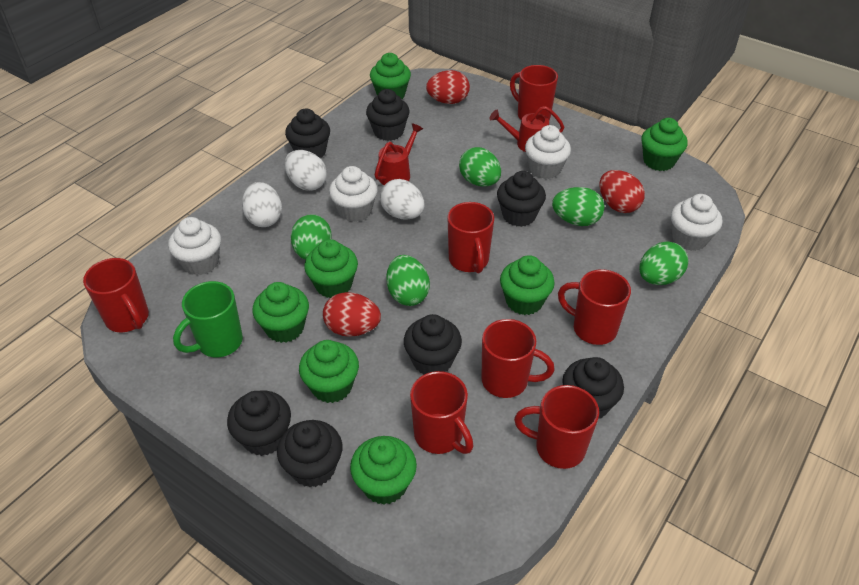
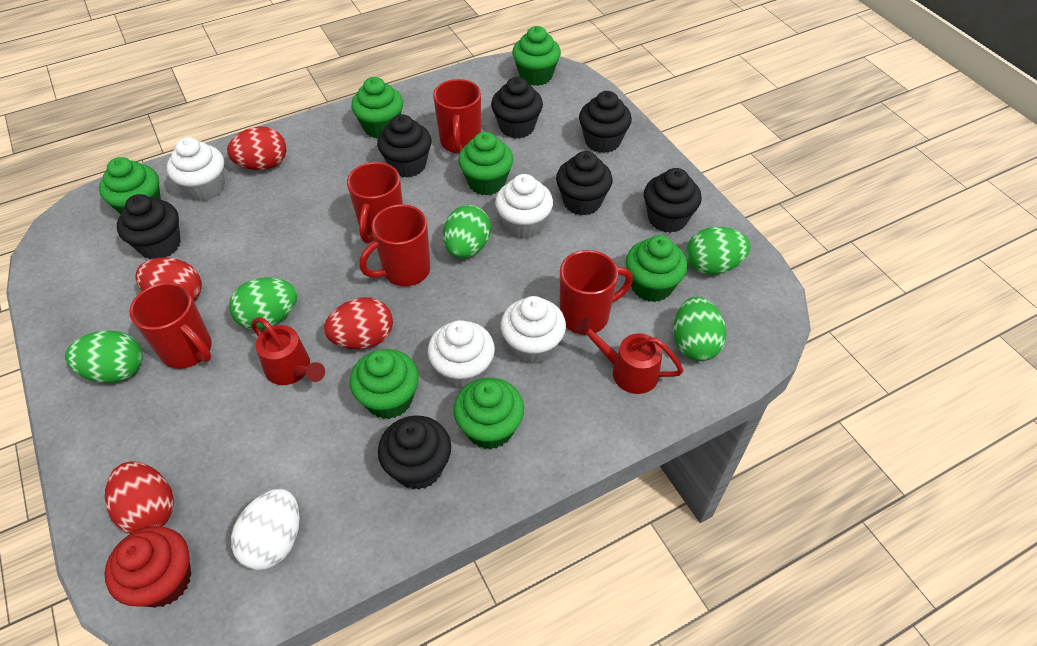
green mug: 1 -> 0
red cupcake: 0 -> 1
red egg: 3 -> 4
red mug: 7 -> 5
white egg: 3 -> 1

